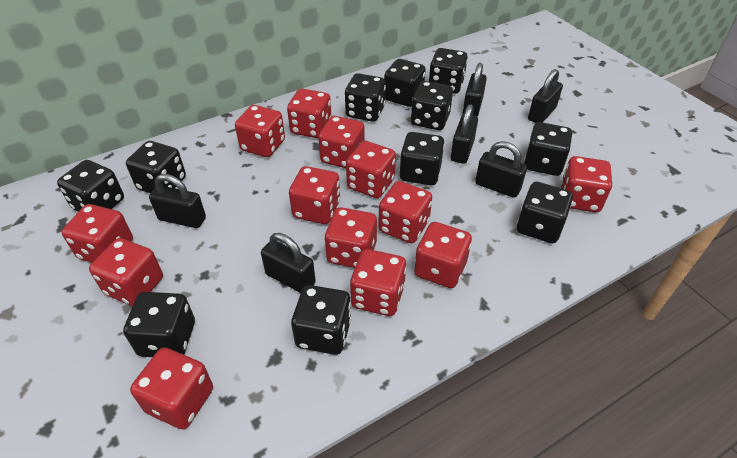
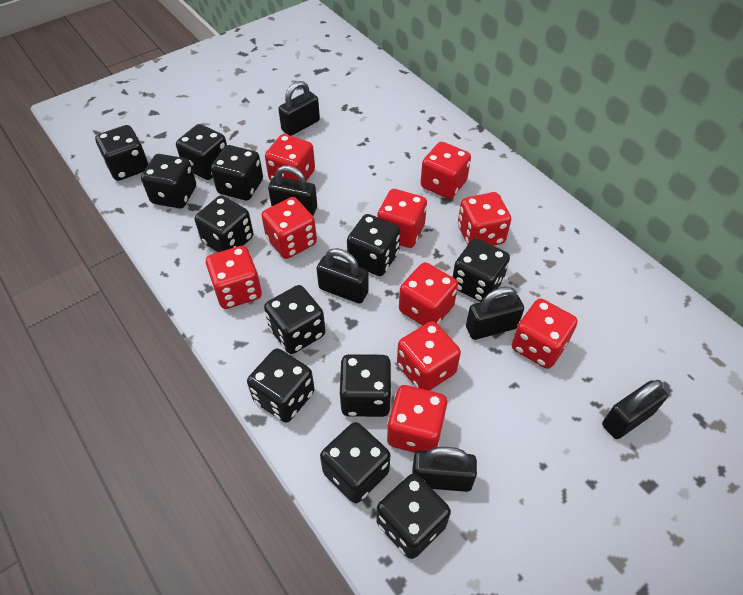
black dice: 11 -> 12
red dice: 13 -> 10

